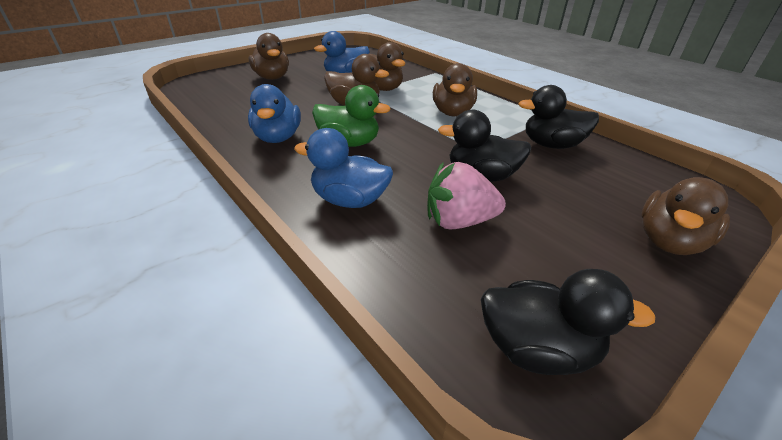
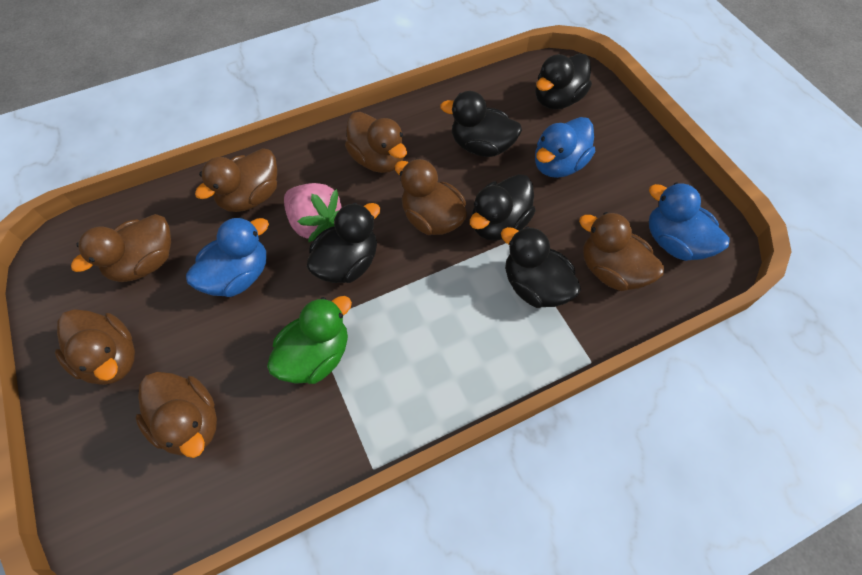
black duck: 3 -> 5
brown duck: 5 -> 7

